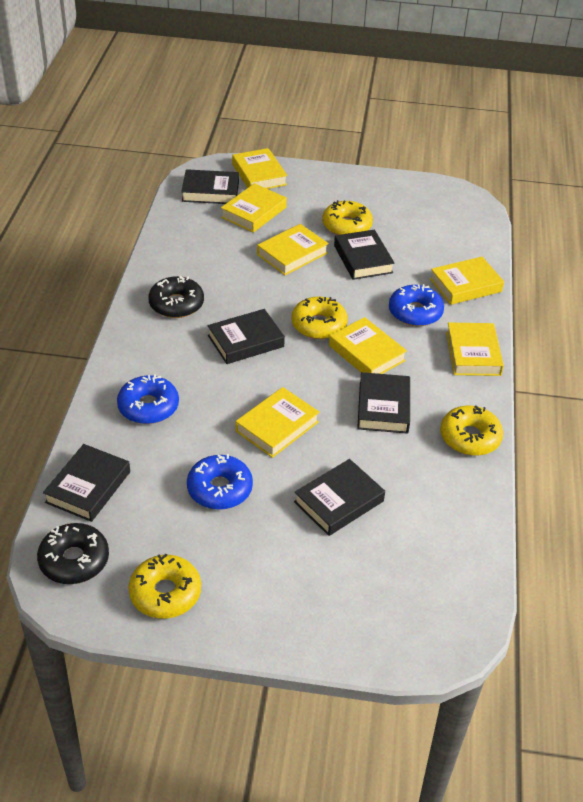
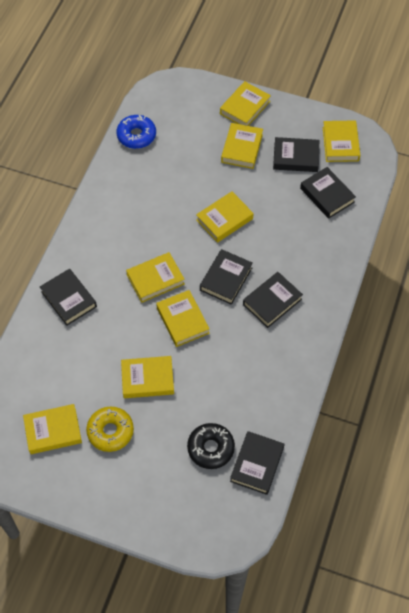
black donut: 2 -> 1
blue donut: 3 -> 1
yellow book: 7 -> 8
yellow donut: 4 -> 1

